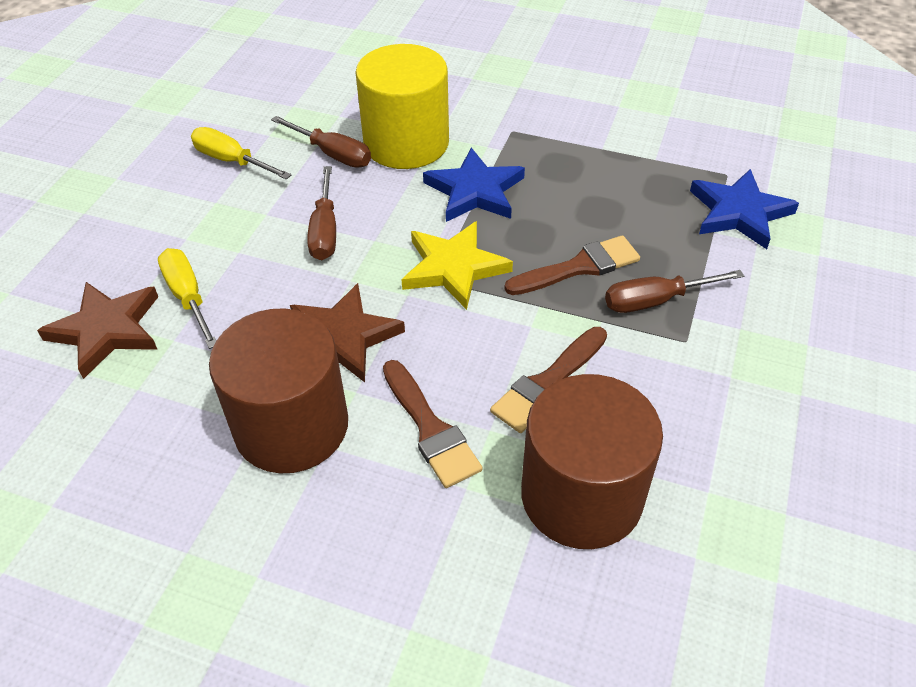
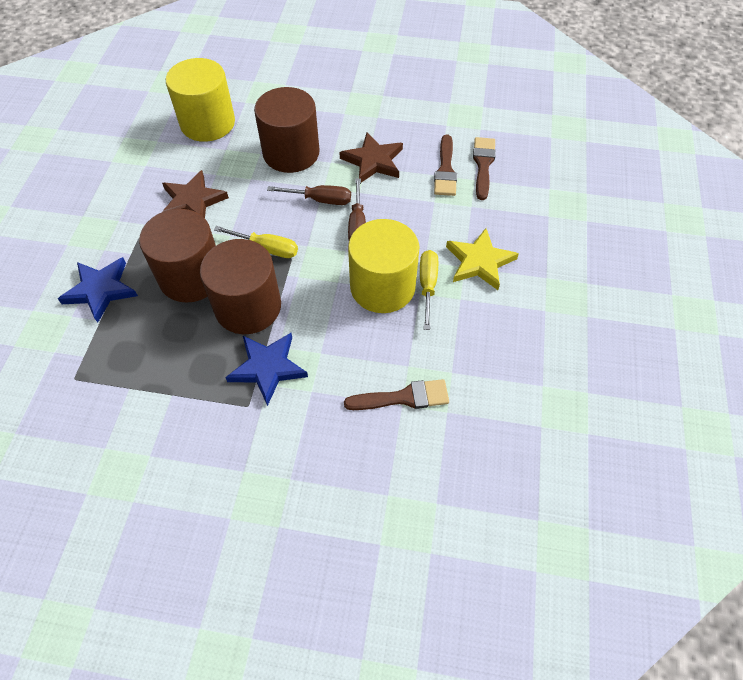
brown cylinder: 2 -> 3
brown screwdriver: 3 -> 2
yellow cylinder: 1 -> 2

